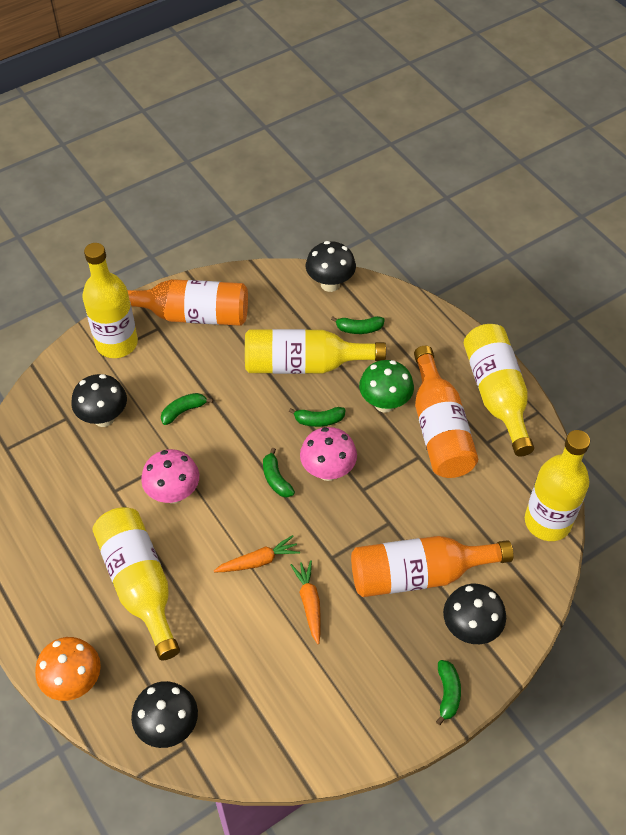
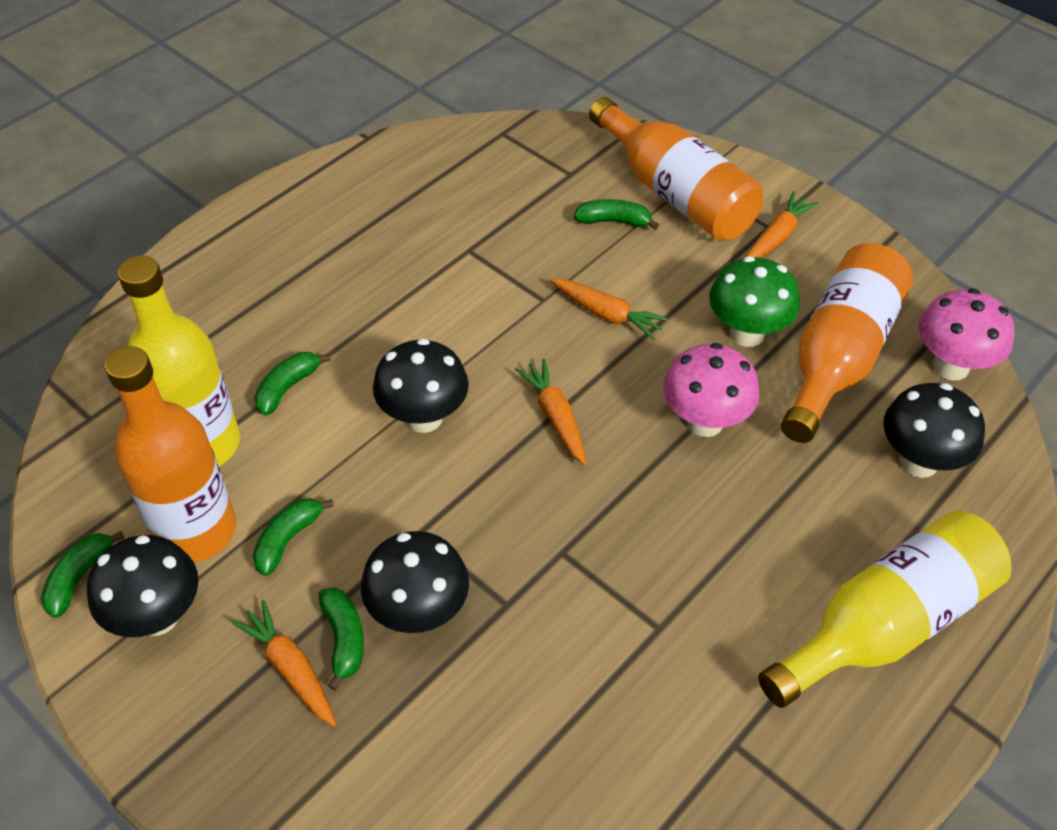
orange carrot: 2 -> 4
orange mushroom: 1 -> 0
yellow bottle: 5 -> 2

